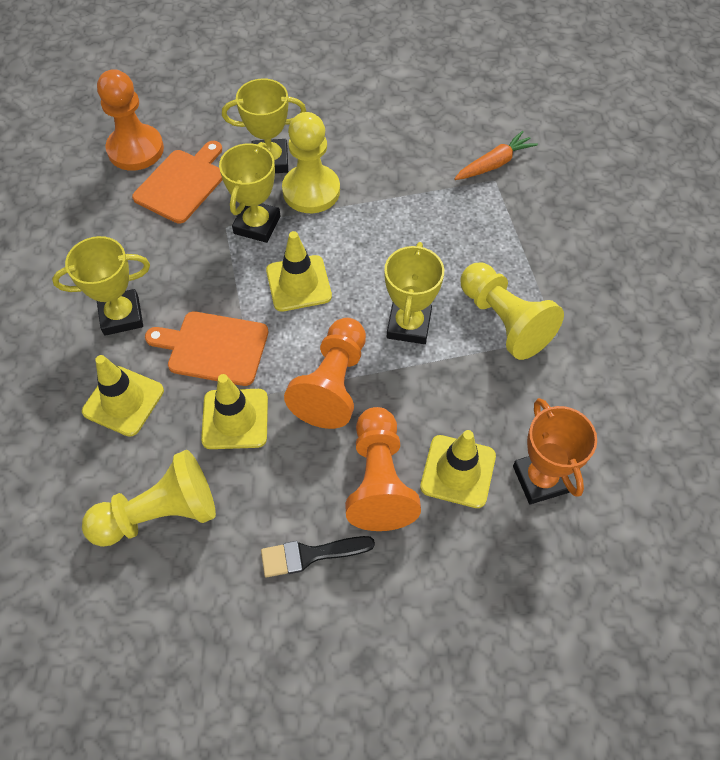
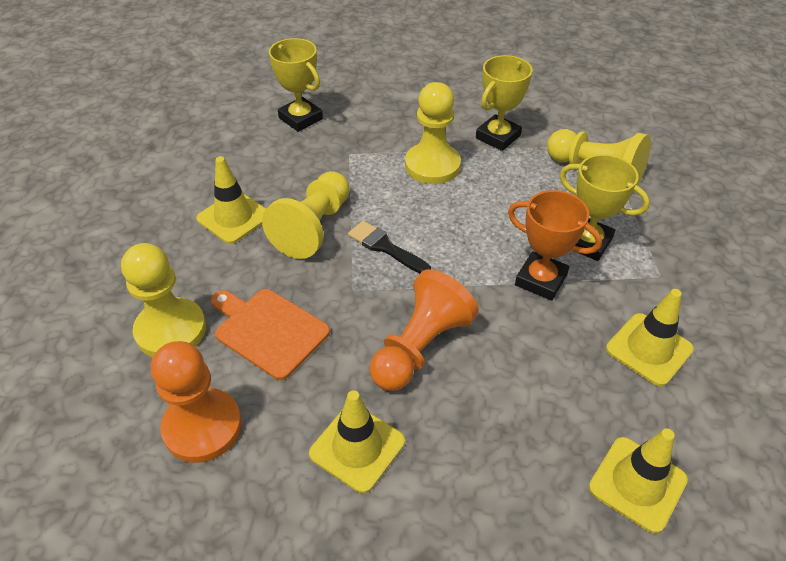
orange carrot: 1 -> 0
orange cutting board: 2 -> 1
orange pawn: 3 -> 2
yellow pawn: 3 -> 4
yellow trophy: 4 -> 3

